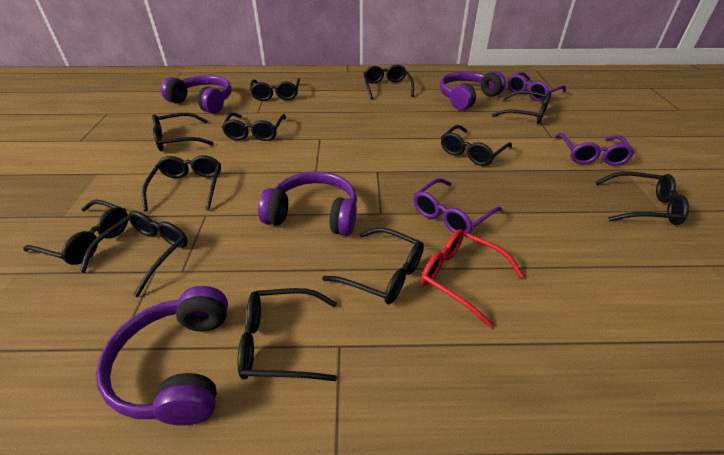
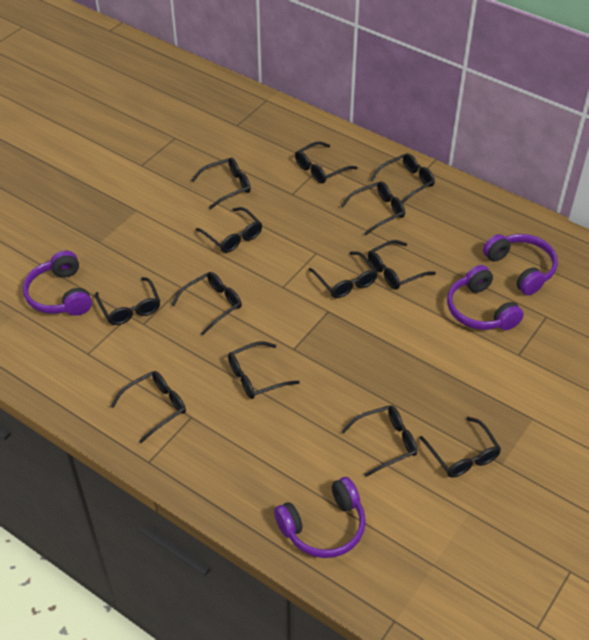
black glasses: 12 -> 13
purple glasses: 3 -> 0
red glasses: 1 -> 0

